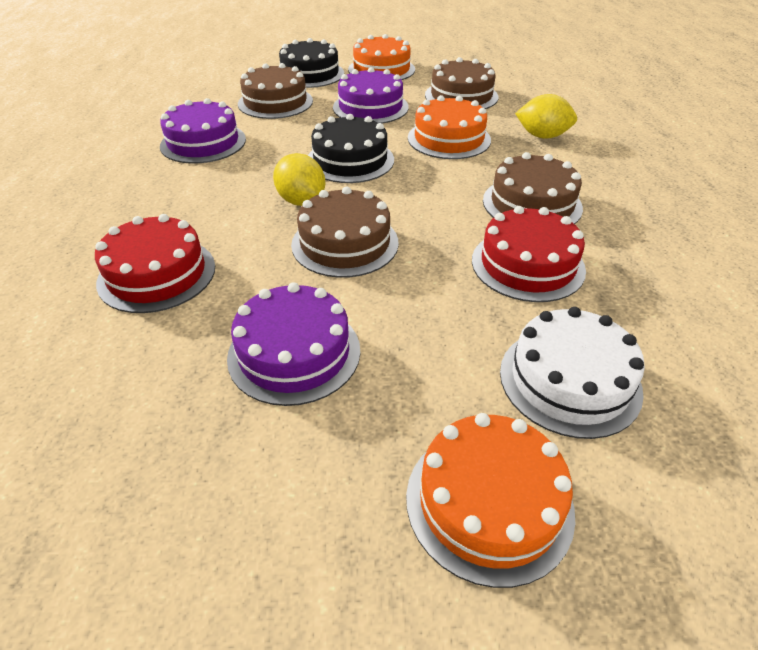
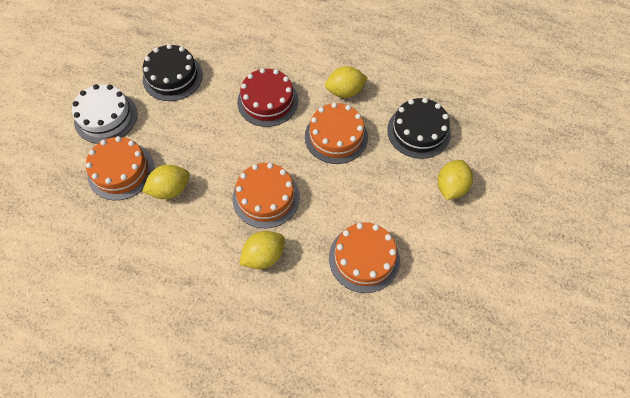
brown cake: 4 -> 0
orange cake: 3 -> 4
purple cake: 3 -> 0
red cake: 2 -> 1
yellow lemon: 2 -> 4

